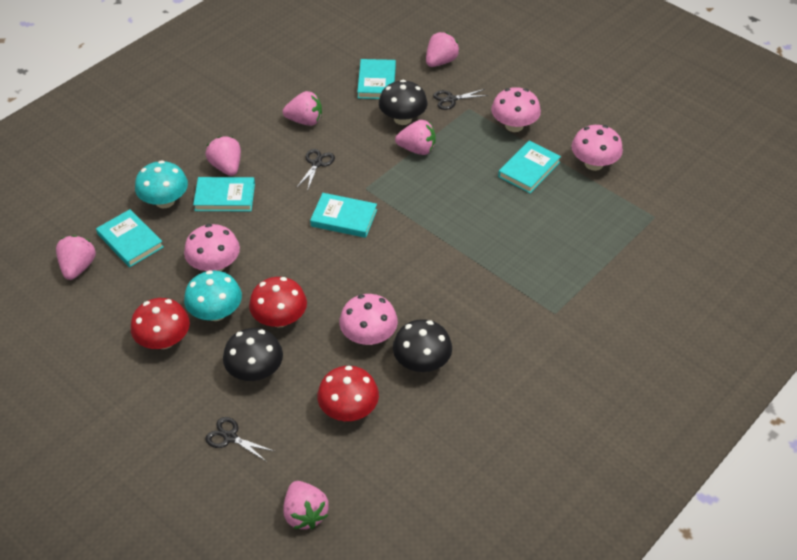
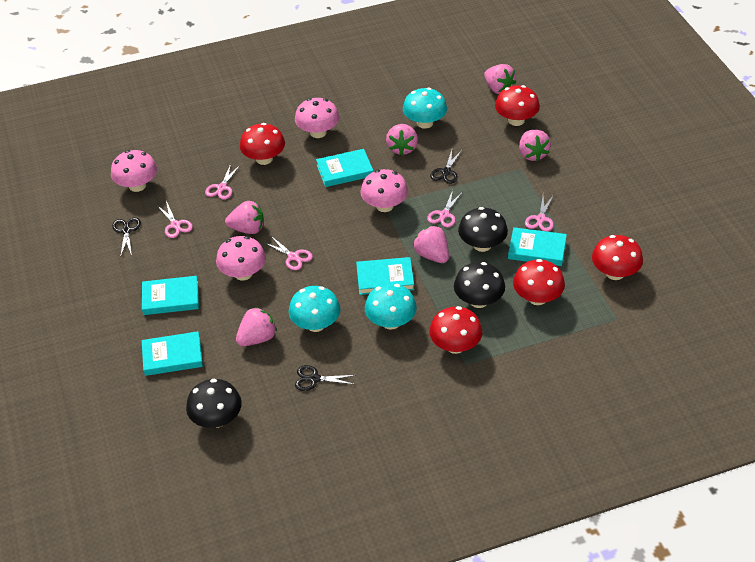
pink scissors: 0 -> 5
red mushroom: 3 -> 5
turquoise mushroom: 2 -> 3

